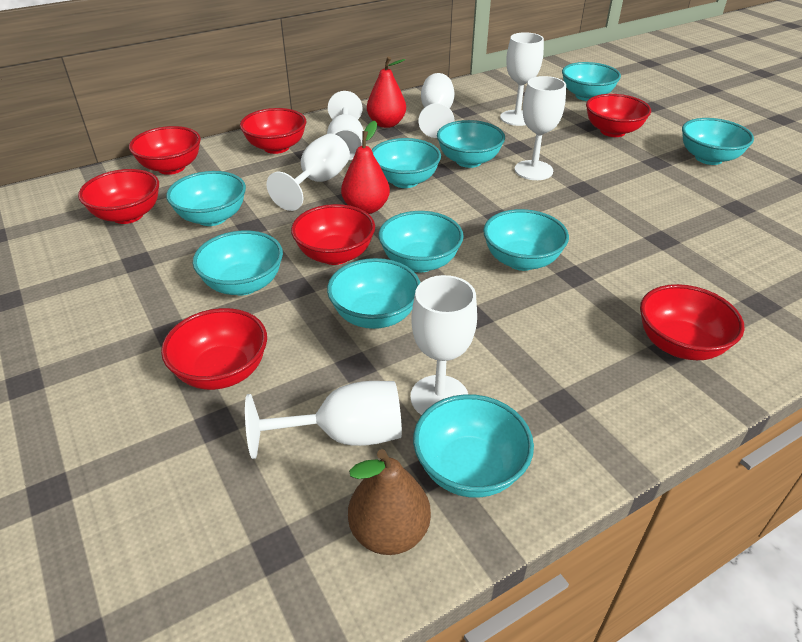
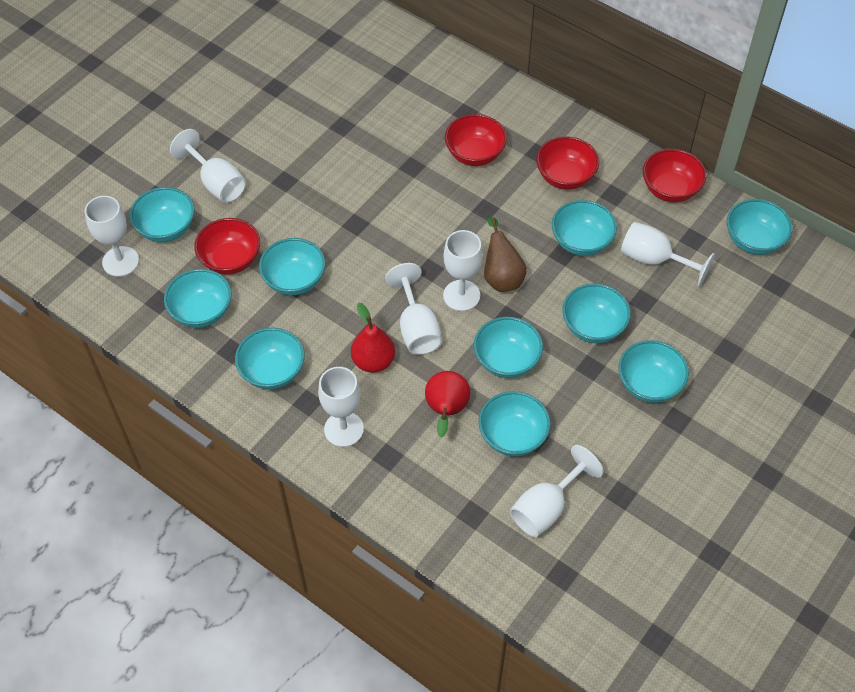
red bowl: 7 -> 4

